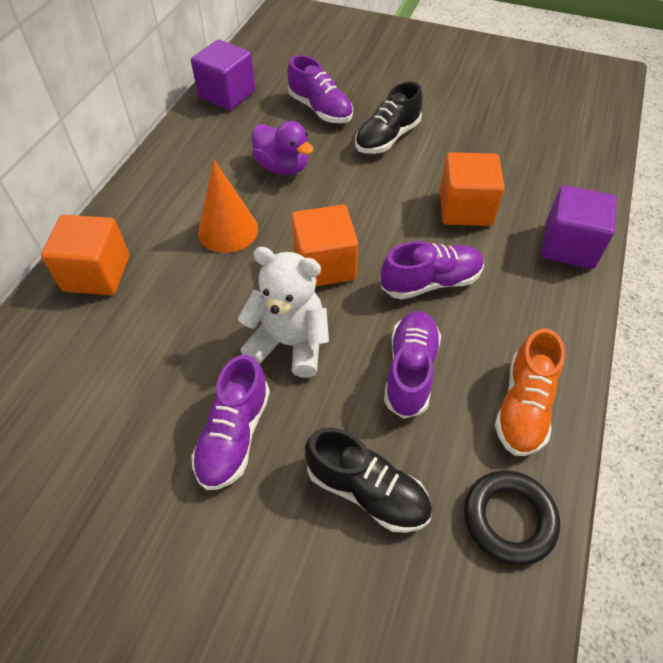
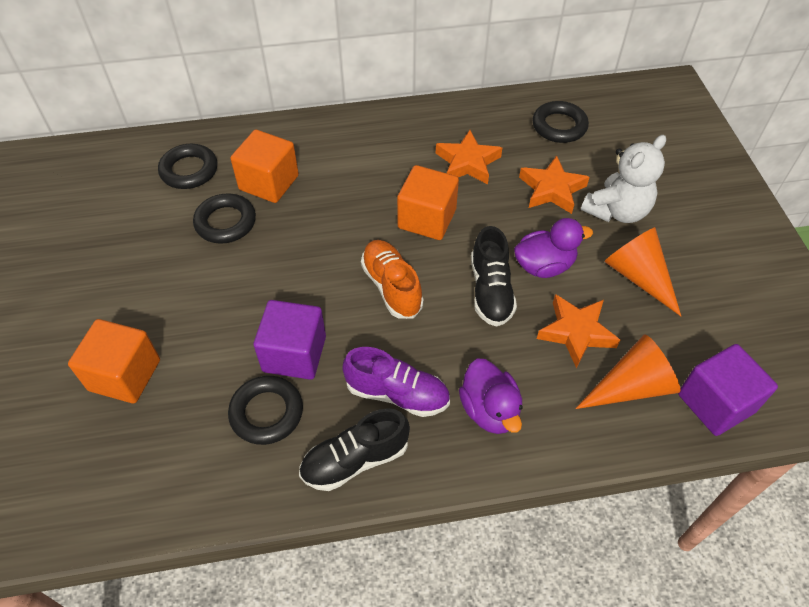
black ring: 1 -> 4
orange cone: 1 -> 2
orange star: 0 -> 3
purple duck: 1 -> 2
purple shoe: 4 -> 1

